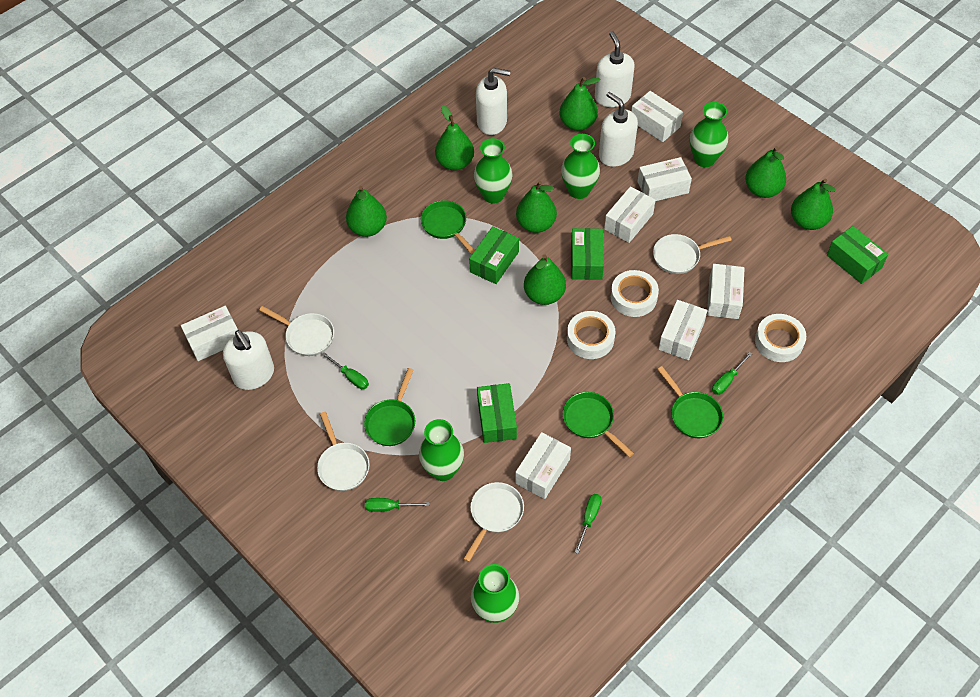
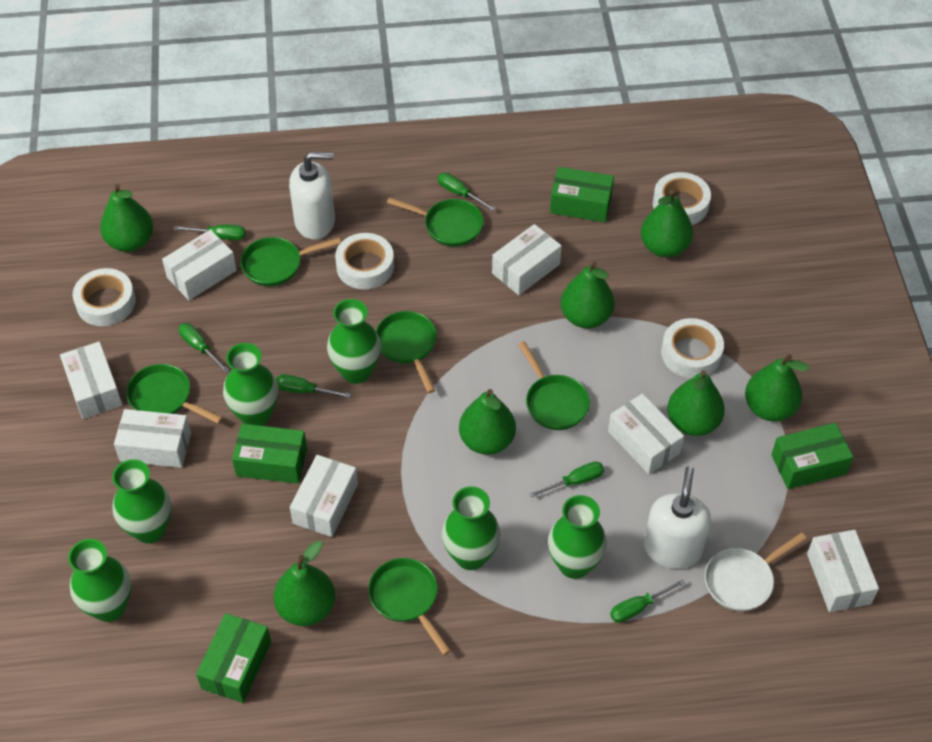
green pan: 4 -> 6
green screwdriver: 4 -> 6
green vase: 5 -> 6
white pan: 4 -> 1
white soap dispenser: 4 -> 2
white tape: 3 -> 4

